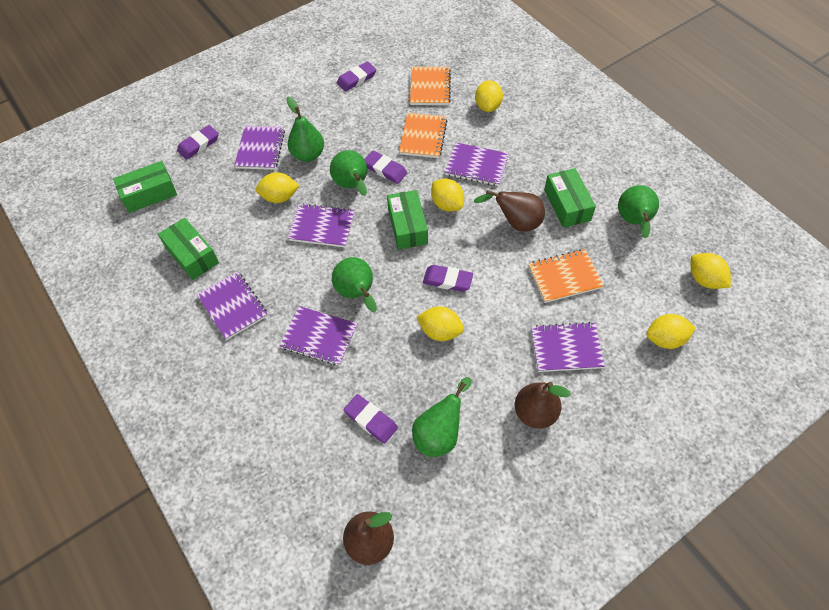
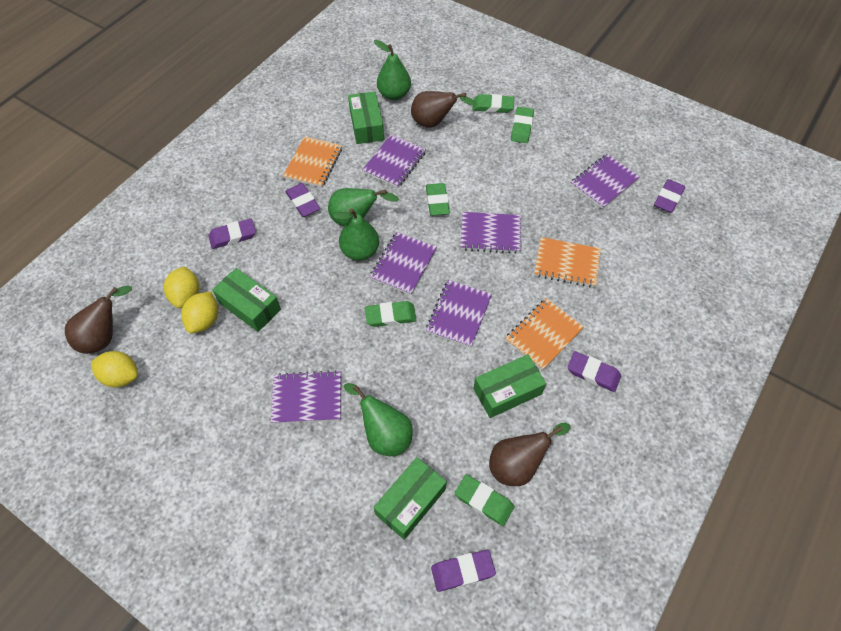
green eraser: 0 -> 5
green pear: 5 -> 4
yellow lemon: 6 -> 3

